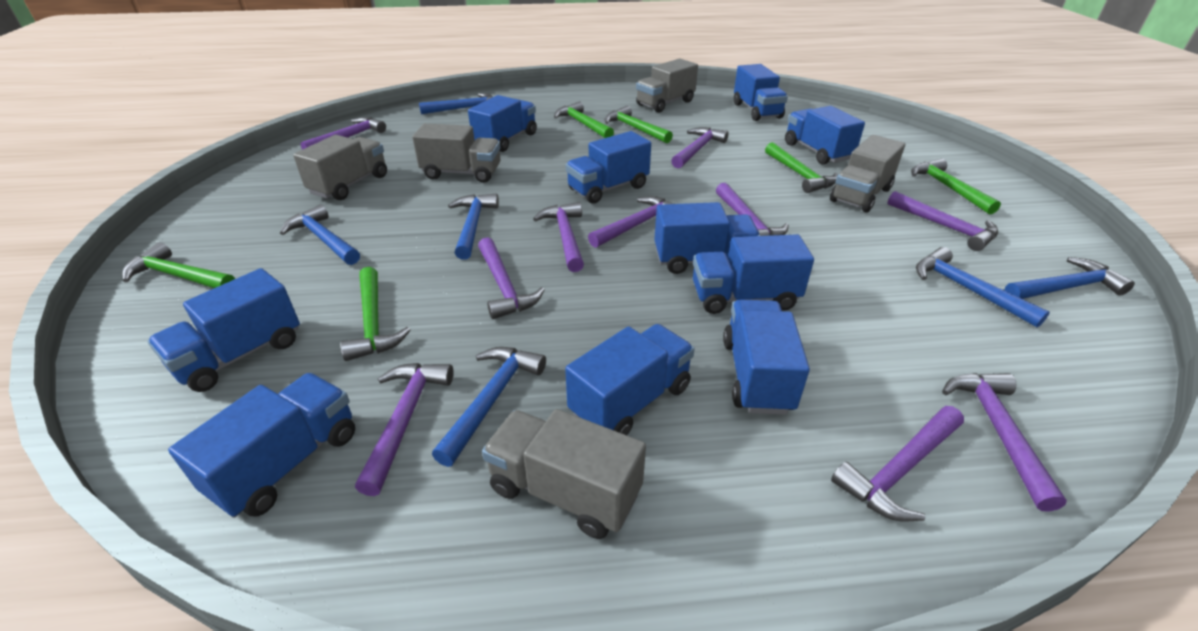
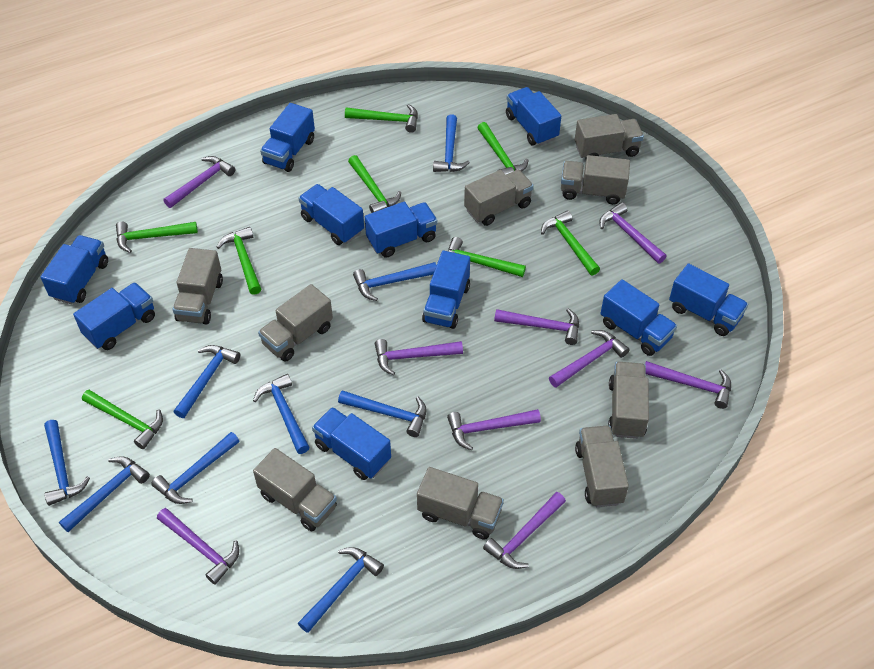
blue hammer: 6 -> 9
green hammer: 6 -> 8
grey truck: 5 -> 9
purple hammer: 10 -> 9

